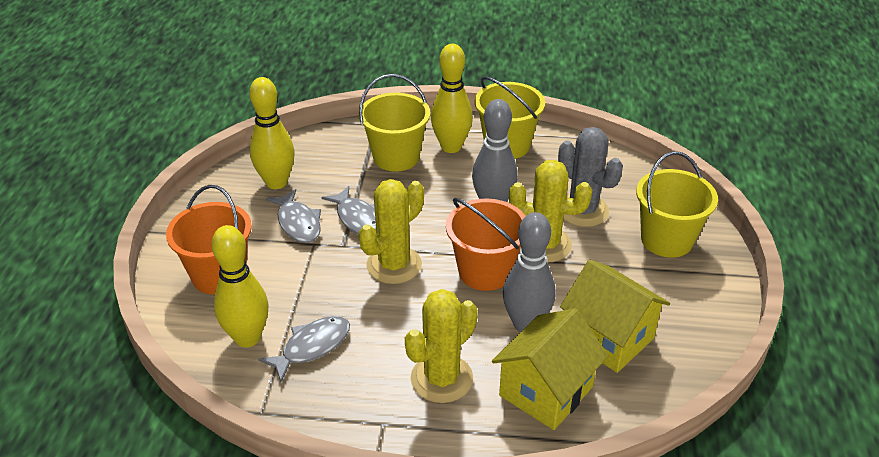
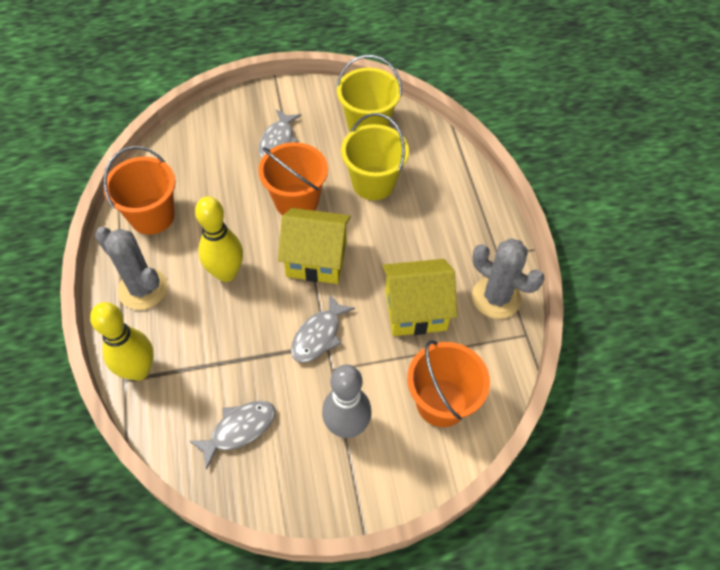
grey bowling pin: 2 -> 1
grey cactus: 1 -> 2
orange bucket: 2 -> 3
yellow bowling pin: 3 -> 2
yellow bucket: 3 -> 2
yellow cactus: 3 -> 0

